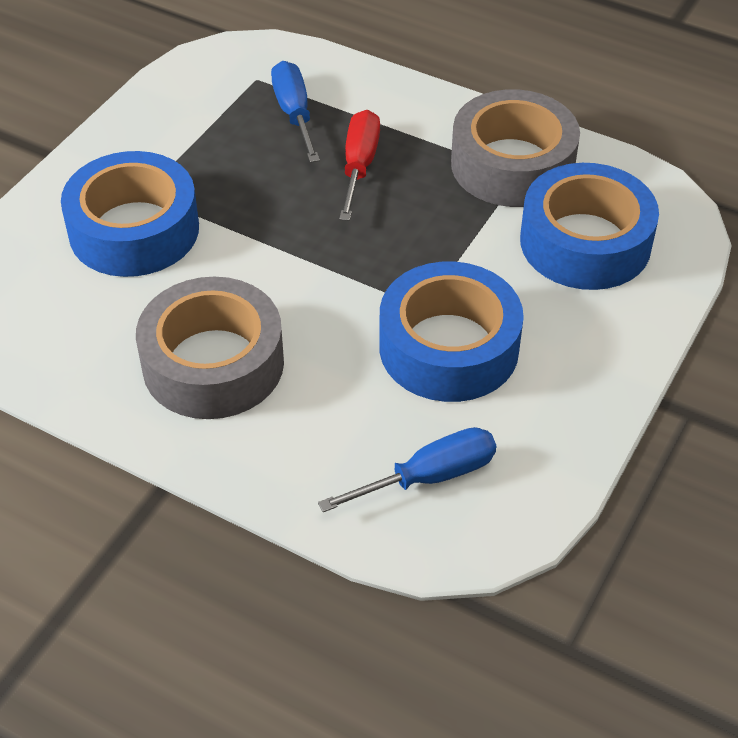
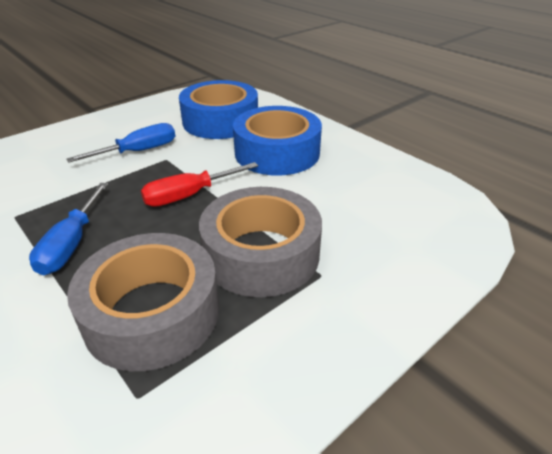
blue tape: 3 -> 2

